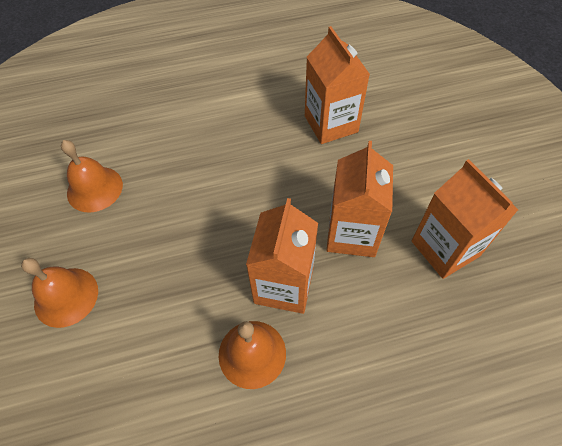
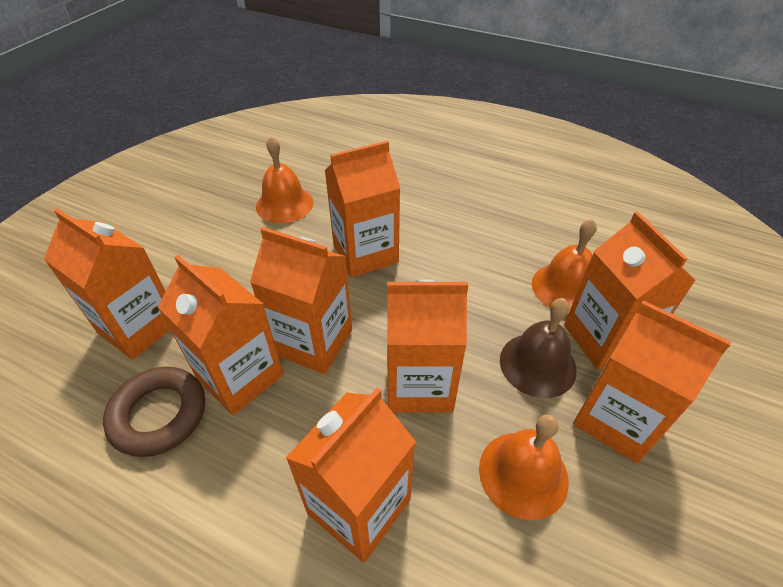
brown bell: 0 -> 1
brown ring: 0 -> 1
orange carton: 4 -> 8

